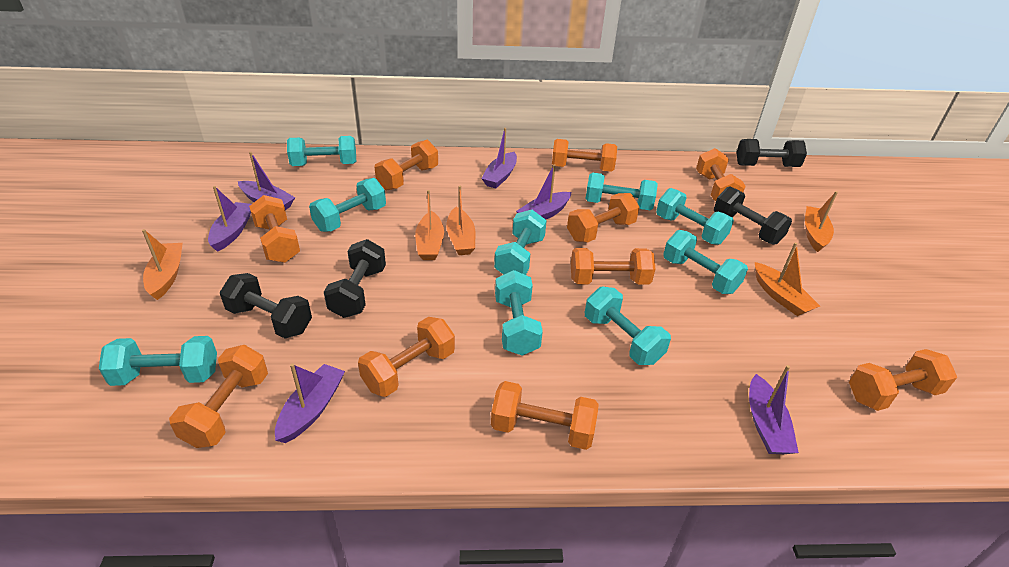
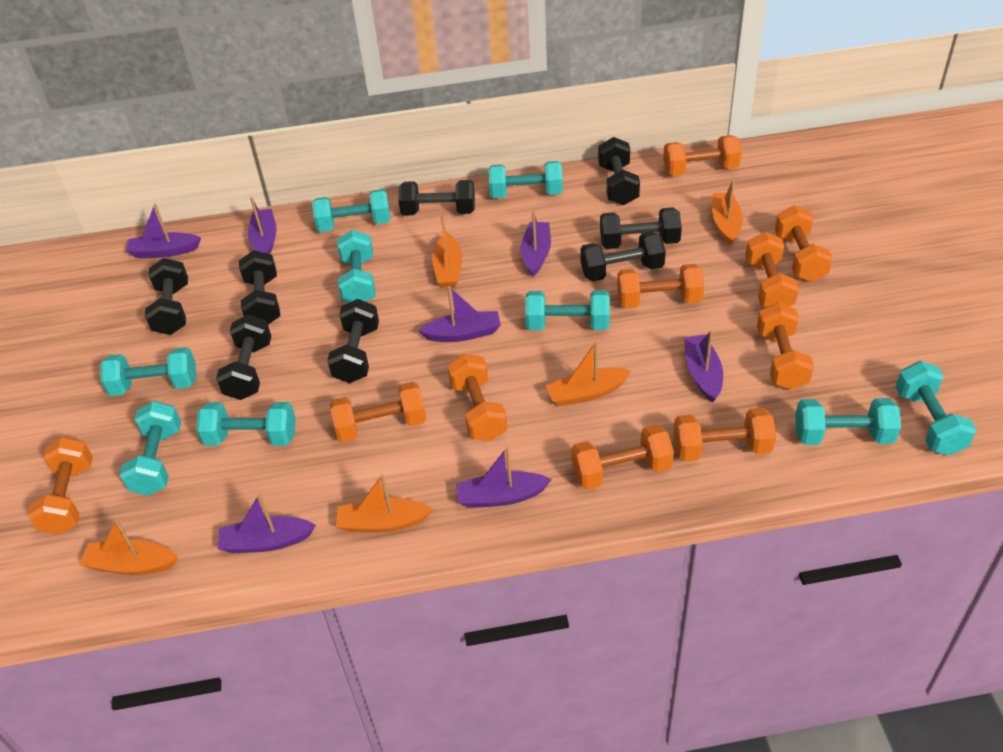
black dumbbell: 4 -> 8
purple boat: 6 -> 7

